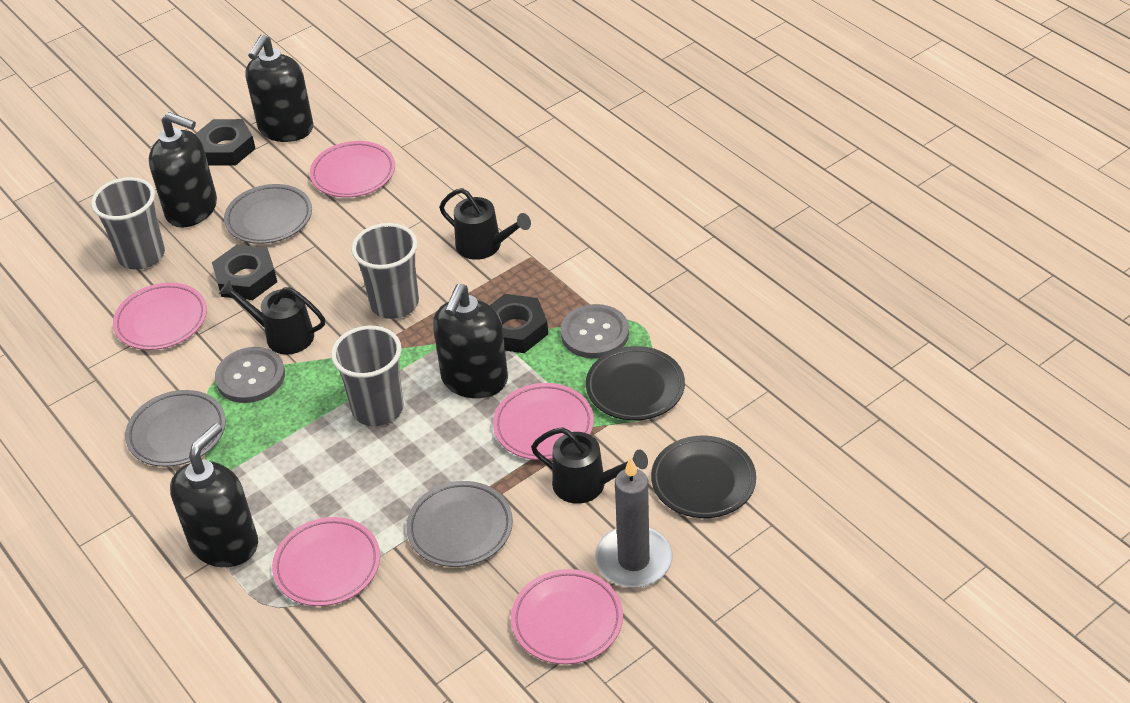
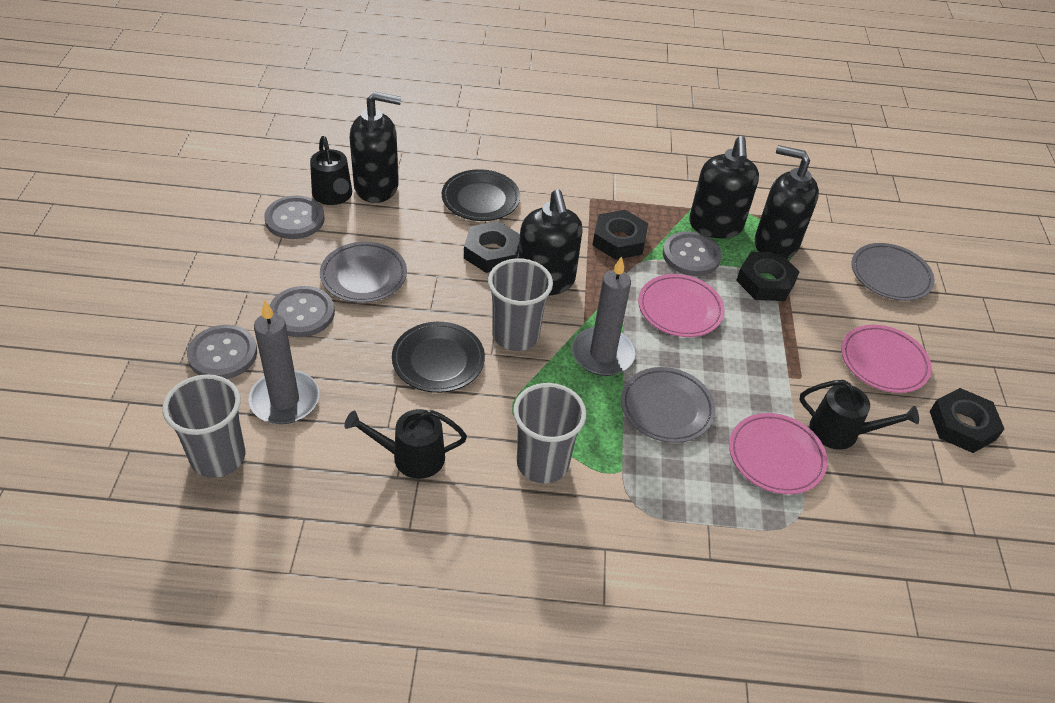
black nut: 3 -> 4
grey button: 2 -> 4
grey candle: 1 -> 2
pink plate: 5 -> 3

